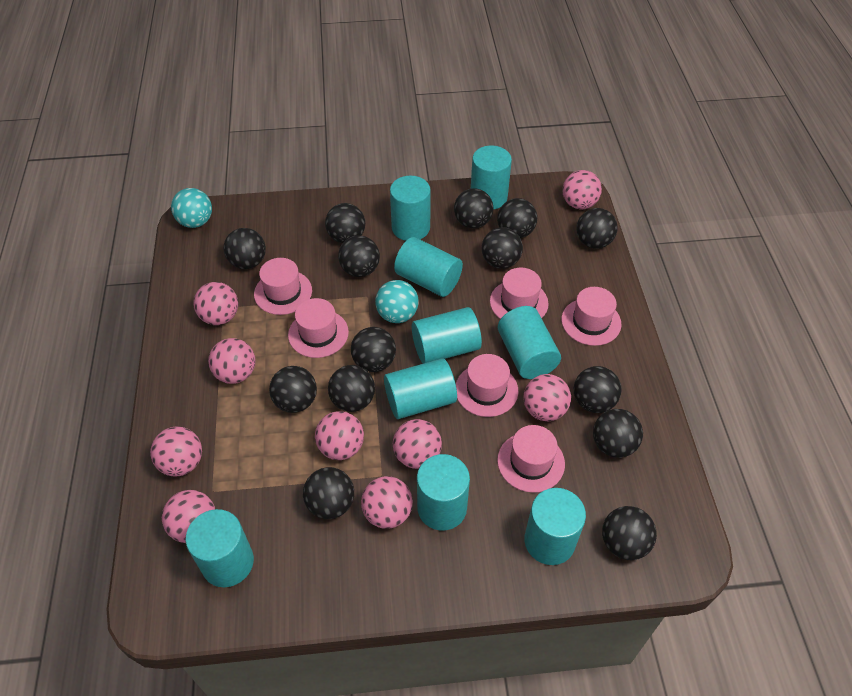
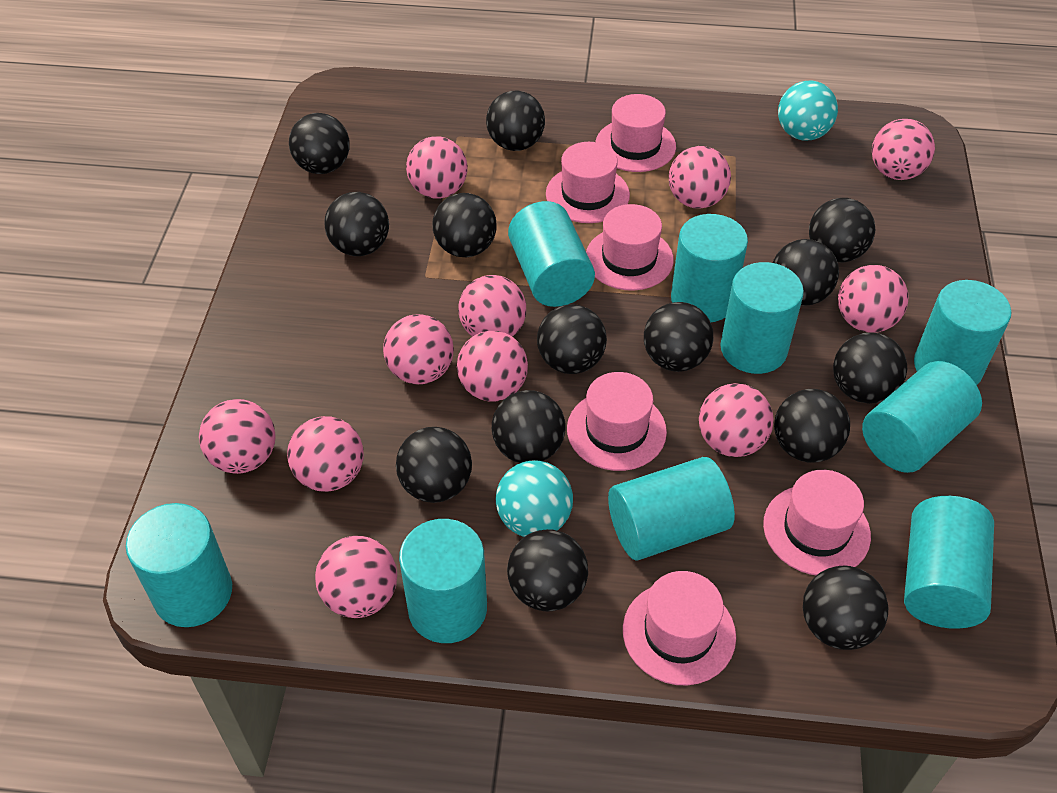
pink ball: 9 -> 11

